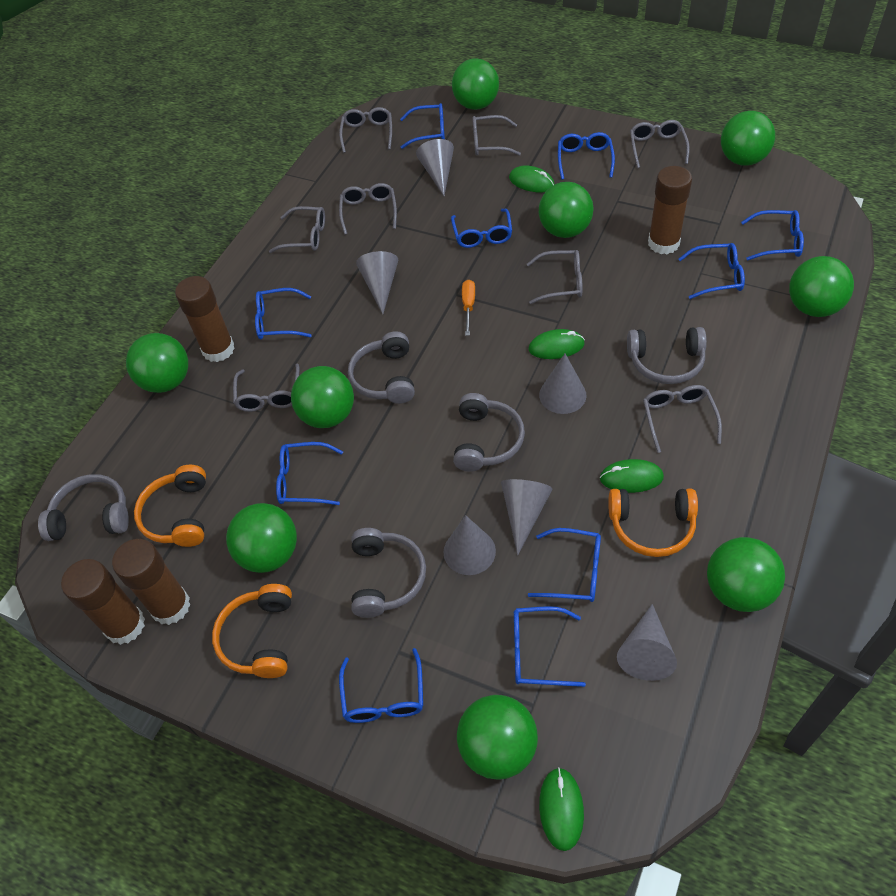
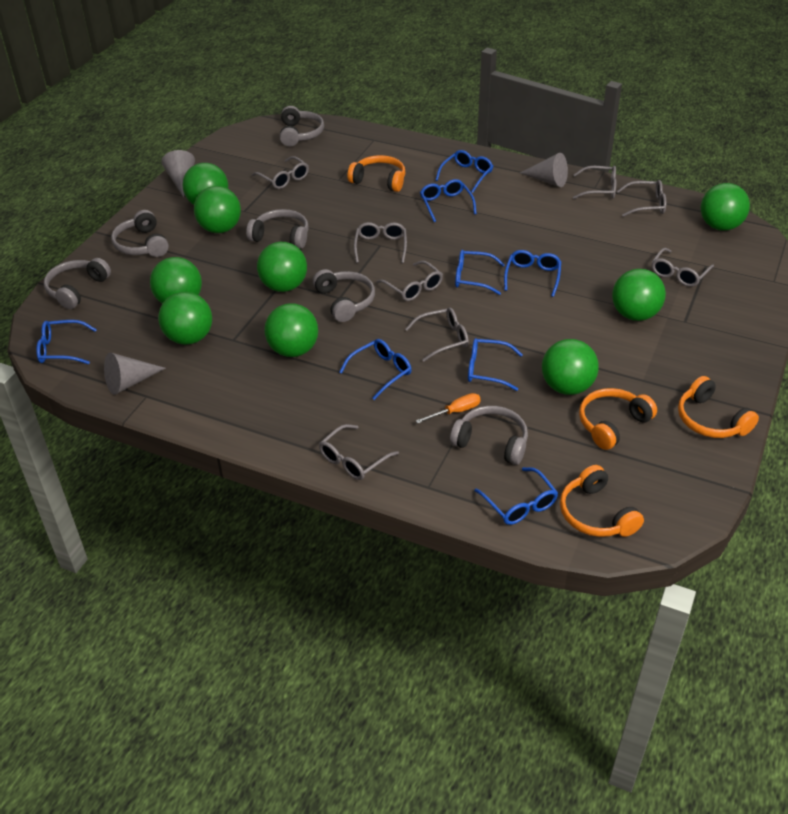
blue glasses: 10 -> 8
brown glue stick: 4 -> 0
green mouse: 4 -> 0
grey cone: 6 -> 3
grey headphones: 5 -> 6
orange headphones: 3 -> 4

